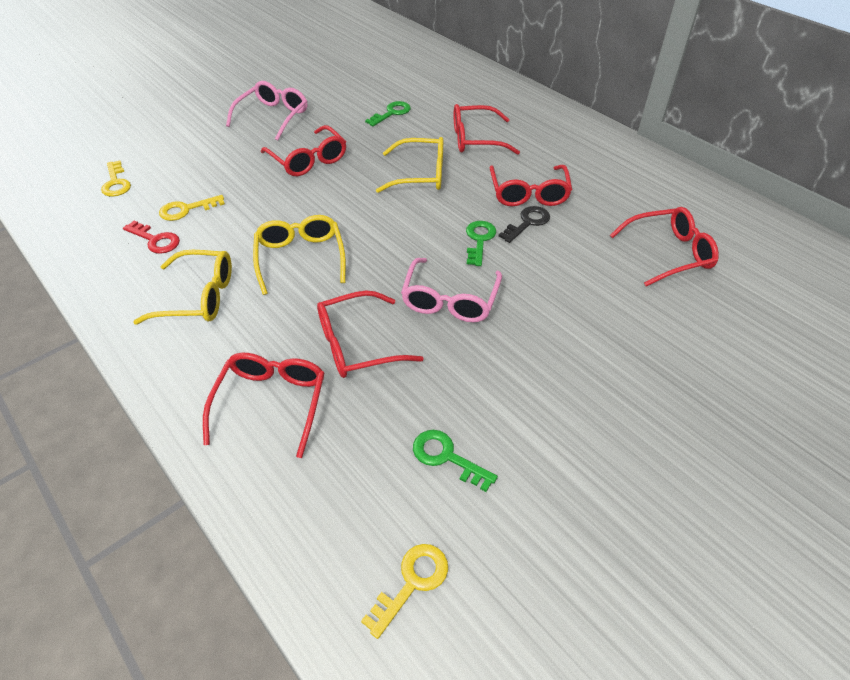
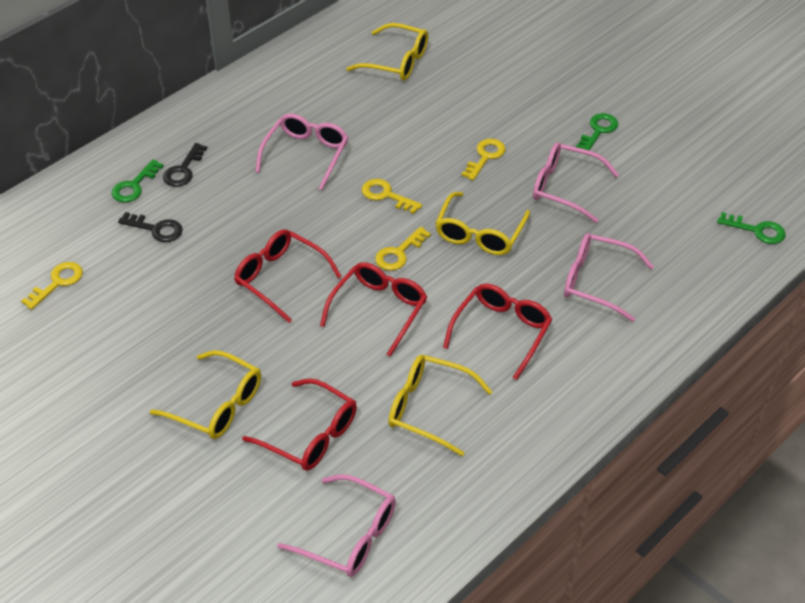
black key: 1 -> 2
pink glasses: 2 -> 4
red glasses: 6 -> 4
red key: 1 -> 0
yellow glasses: 3 -> 4
yellow key: 3 -> 4

